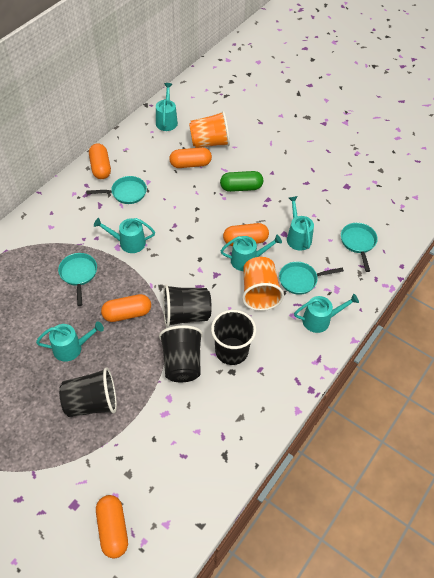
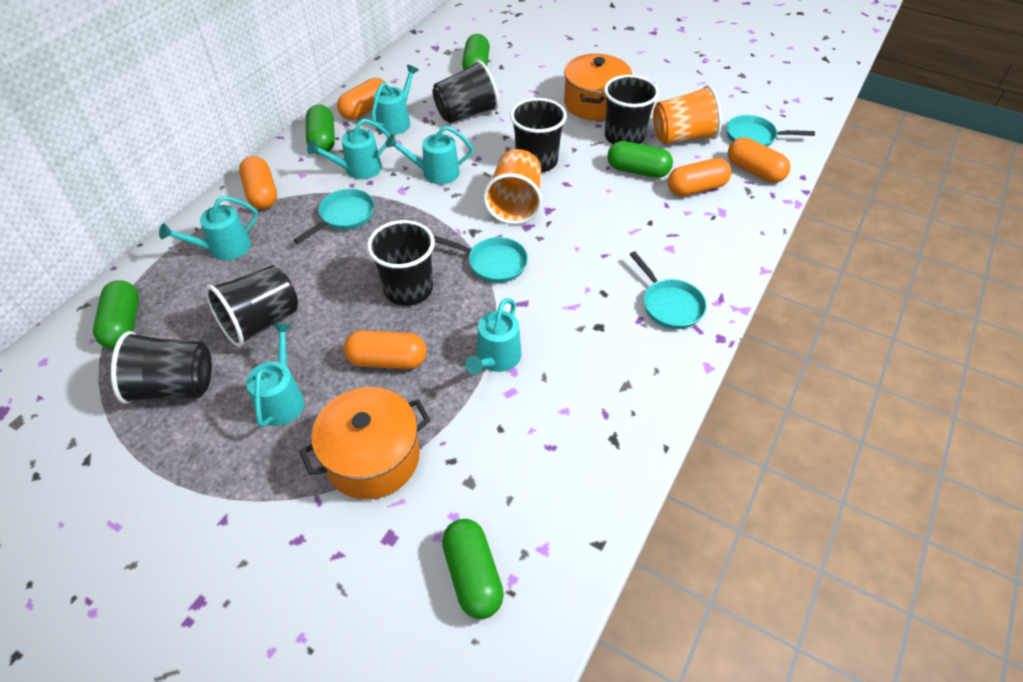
black cup: 4 -> 6
green capsule: 1 -> 5
orange pot: 0 -> 2

